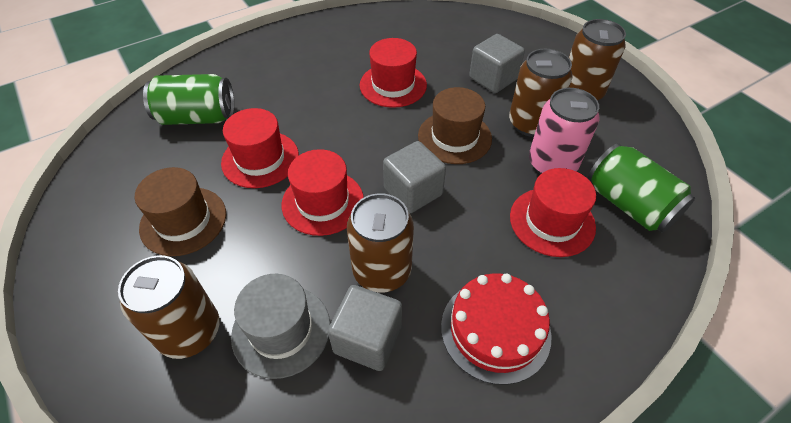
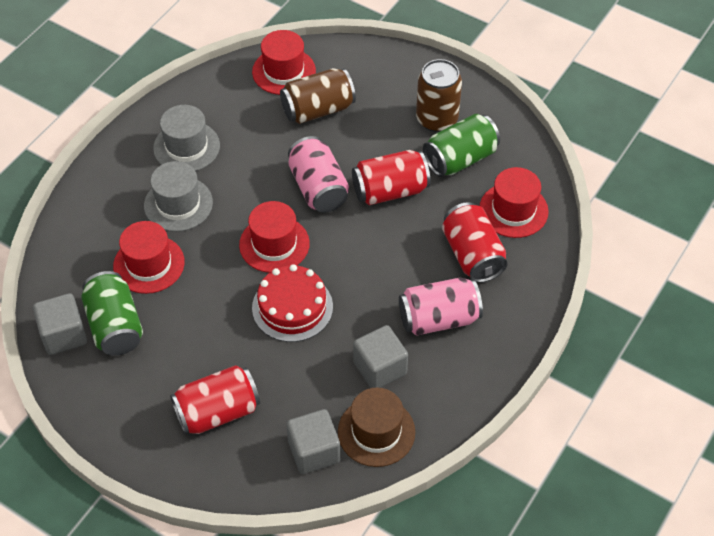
brown can: 4 -> 2
brown hat: 2 -> 1
grey hat: 1 -> 2
pink can: 1 -> 2
red can: 0 -> 3

